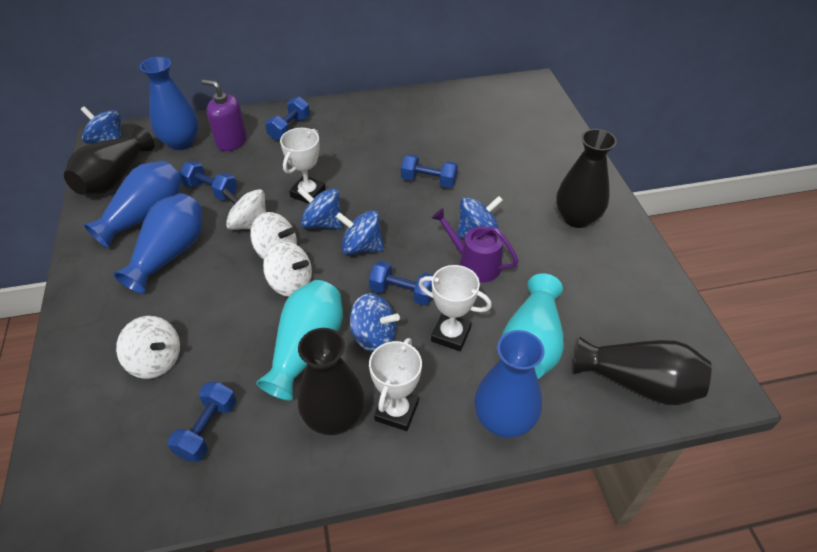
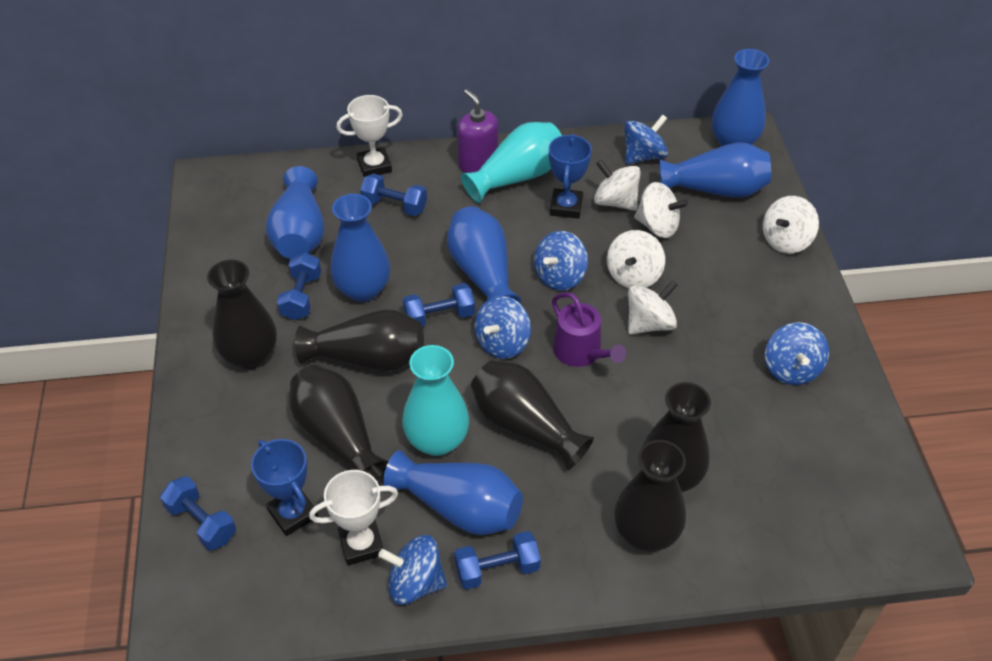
black vase: 4 -> 6
blue trophy: 0 -> 2
blue vase: 4 -> 6
white spinning top: 4 -> 5
white trophy: 3 -> 2

